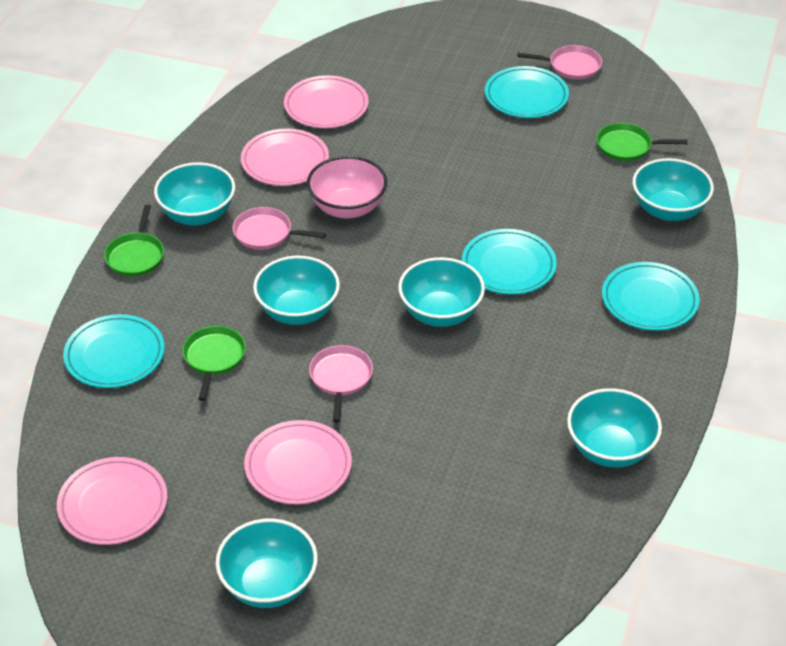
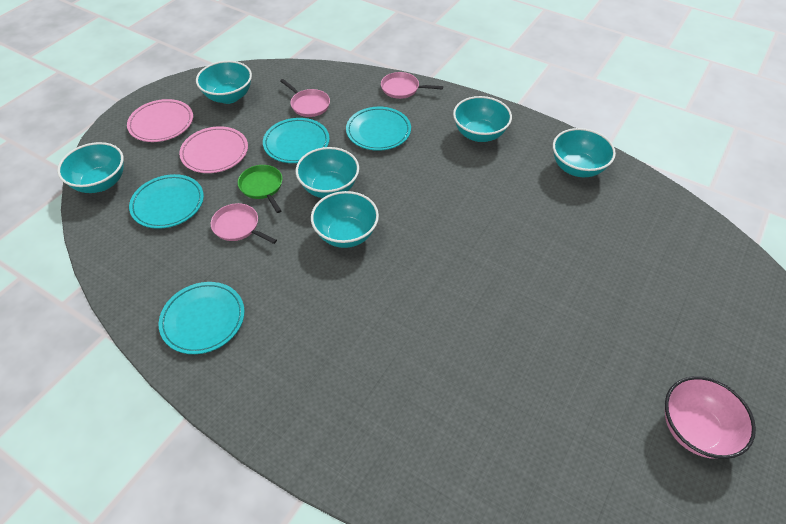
green pan: 3 -> 1
pink plate: 4 -> 2

